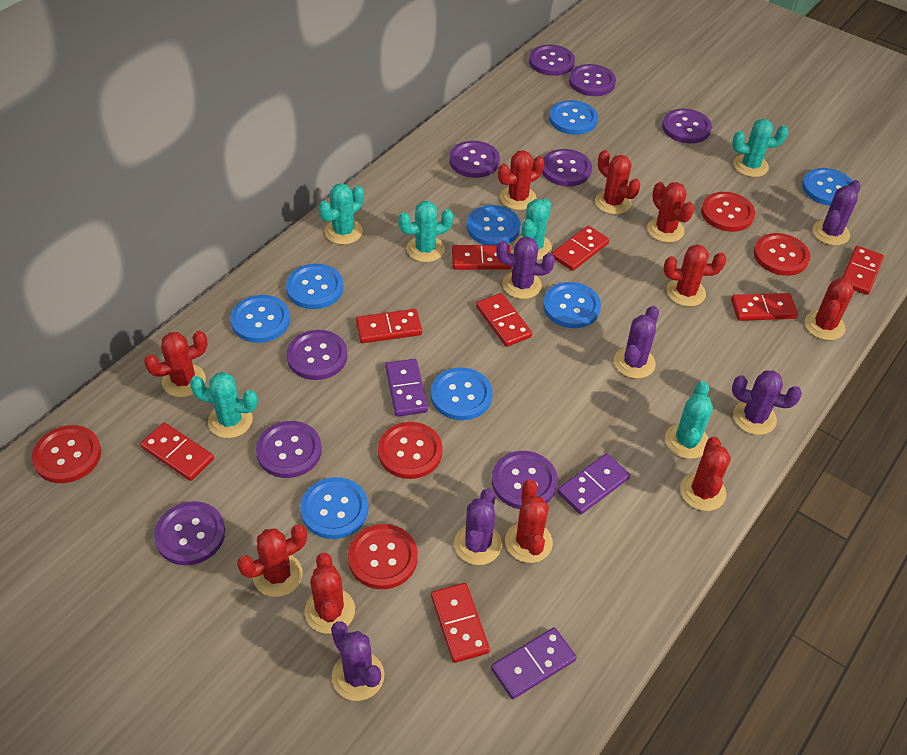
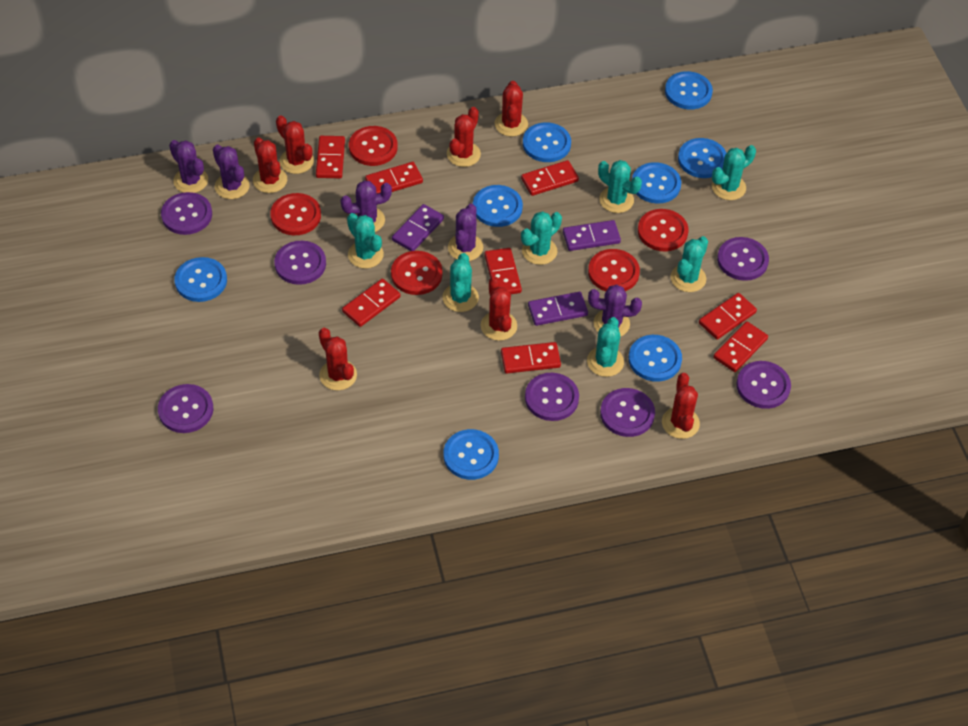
purple button: 9 -> 7
purple cactus: 6 -> 5
red cactus: 10 -> 7
turquoise cactus: 6 -> 7

